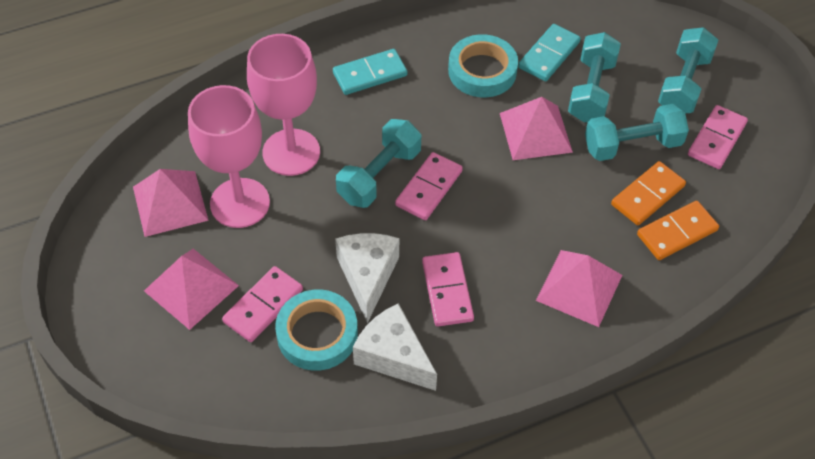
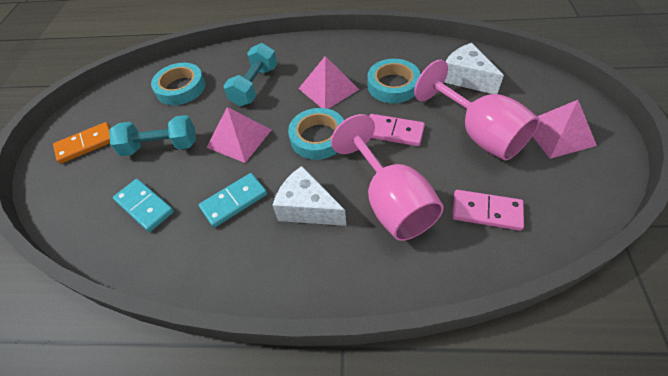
orange domino: 2 -> 1
pink domino: 4 -> 2
pink pyramid: 4 -> 3
turquoise dumbbell: 4 -> 2
turquoise tape: 2 -> 3

